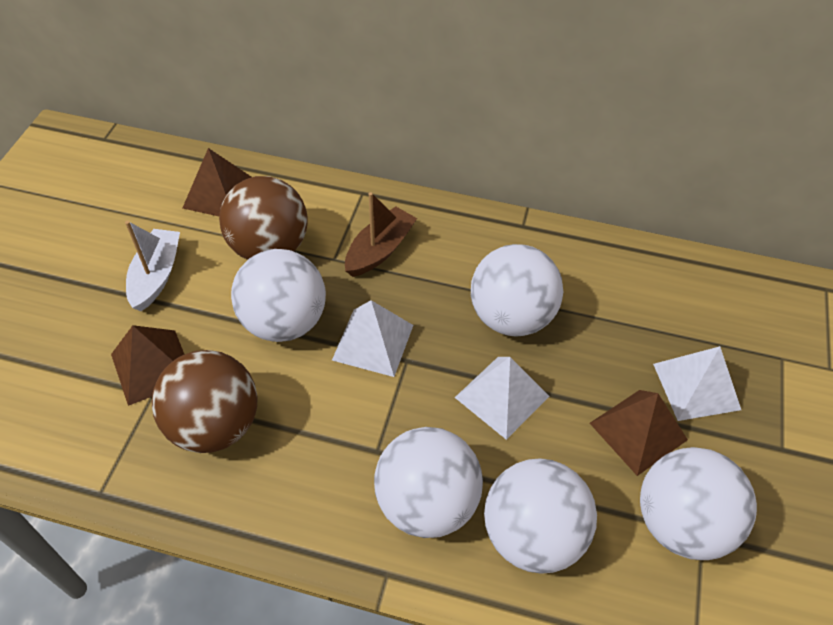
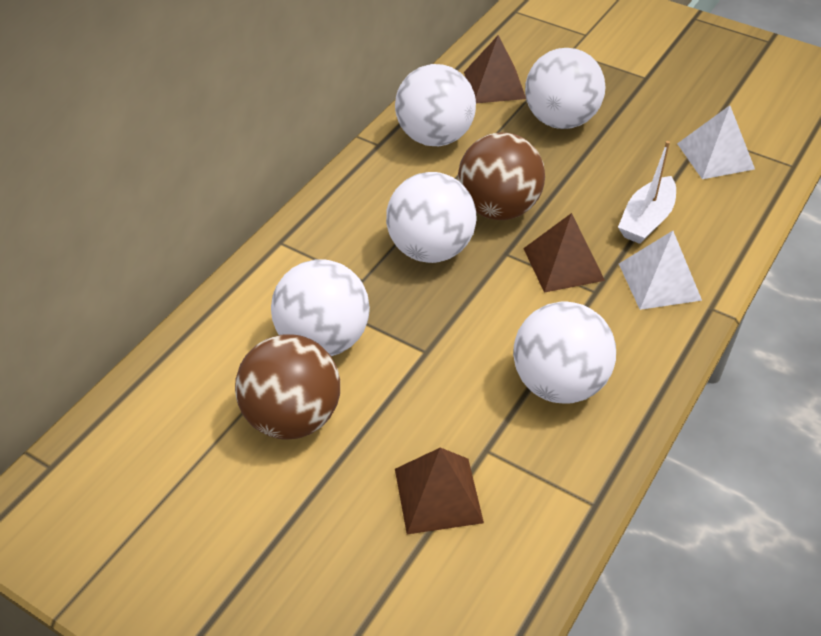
brown boat: 1 -> 0
white pyramid: 3 -> 2

